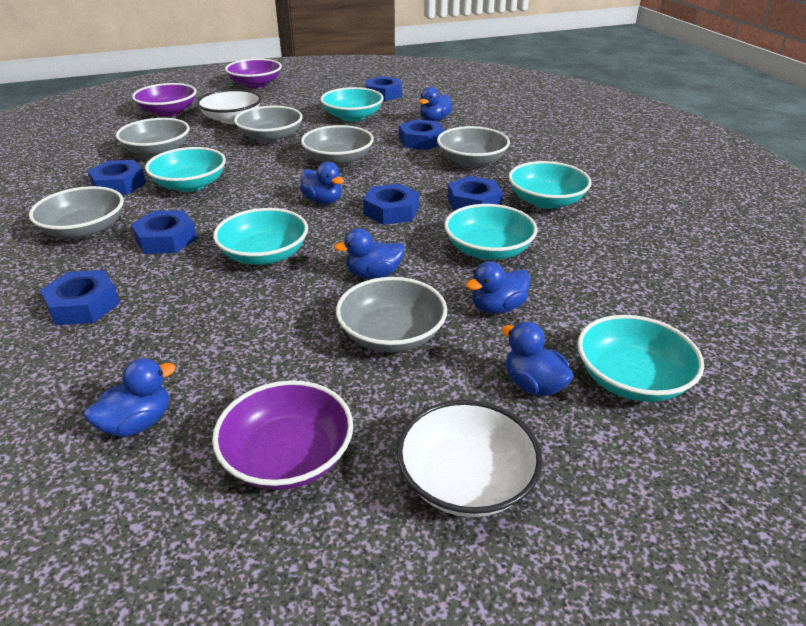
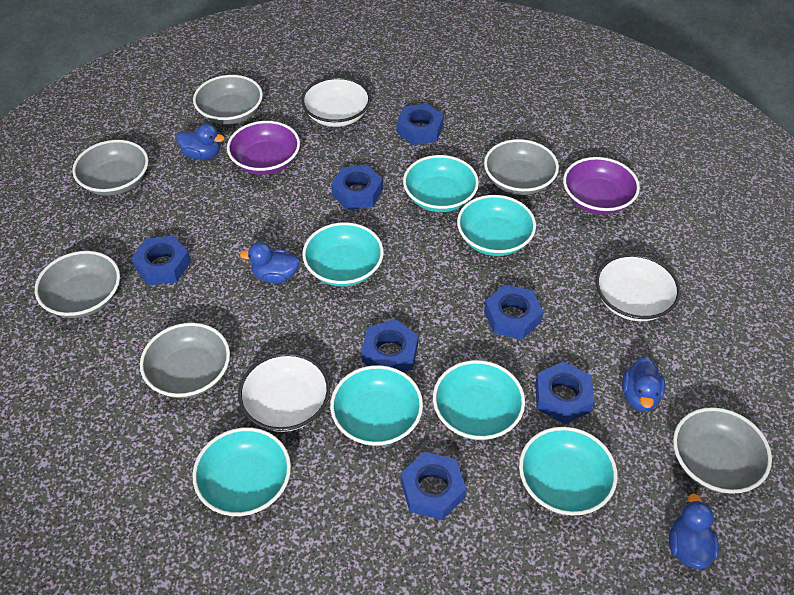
blue duck: 6 -> 4
purple bowl: 3 -> 2
turquoise bowl: 6 -> 7
white bowl: 2 -> 3

